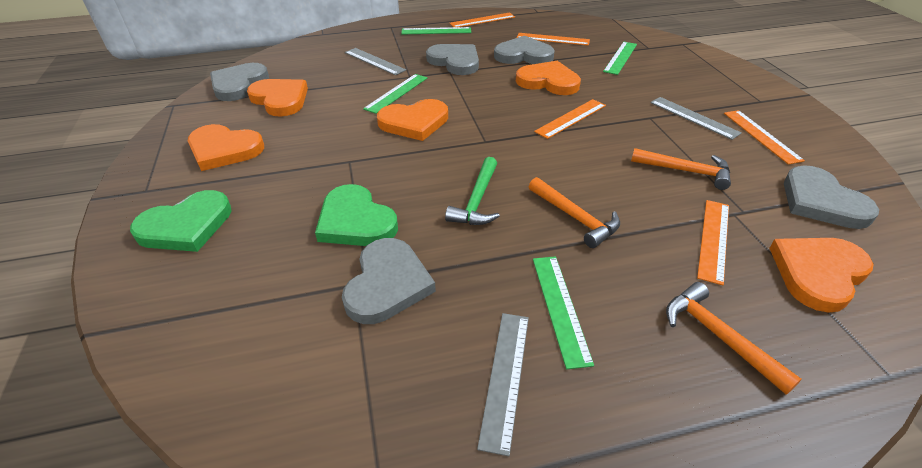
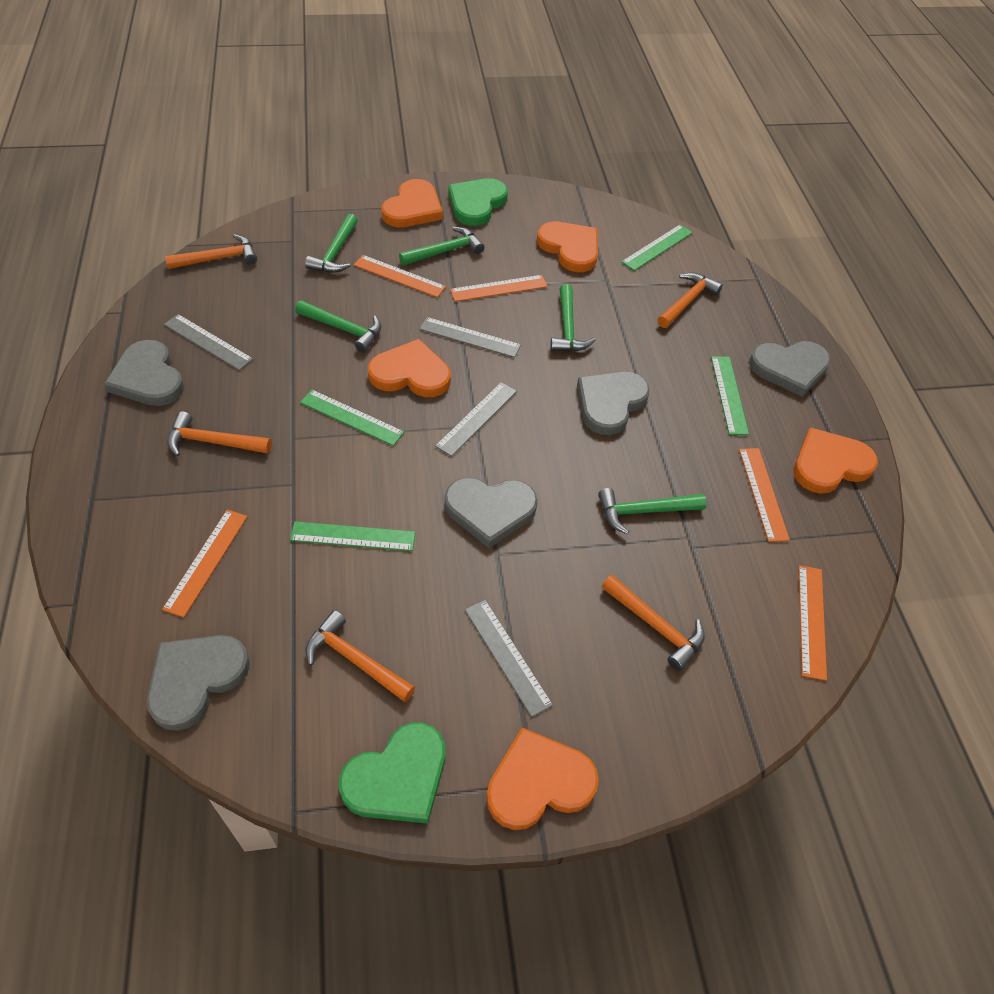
green hammer: 1 -> 5
grey ruler: 3 -> 4
orange hammer: 3 -> 5

